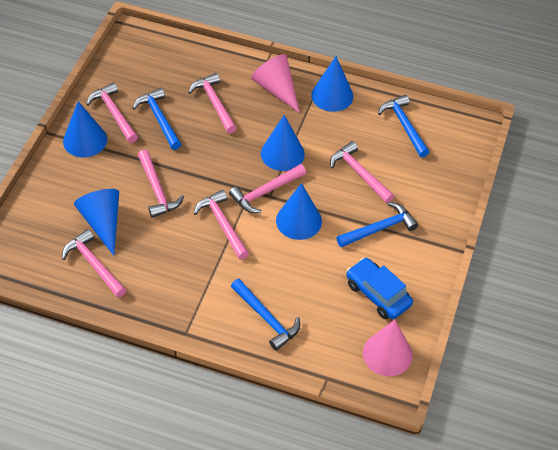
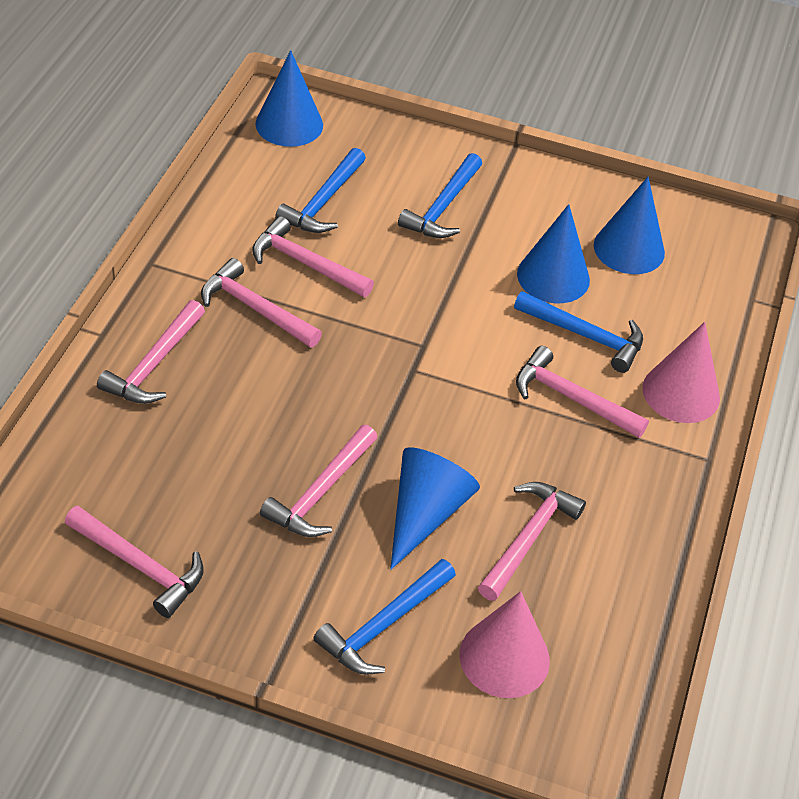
blue car: 1 -> 0
blue cone: 5 -> 4

